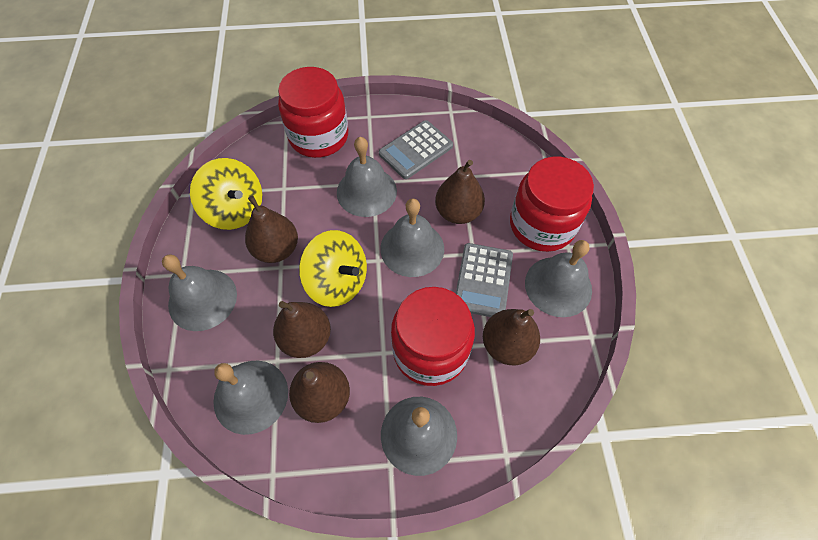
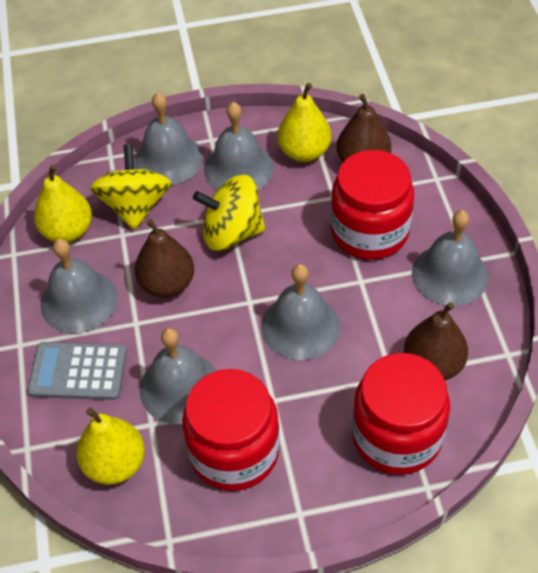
brown pear: 5 -> 3
grey calculator: 2 -> 1
yellow pear: 0 -> 3

